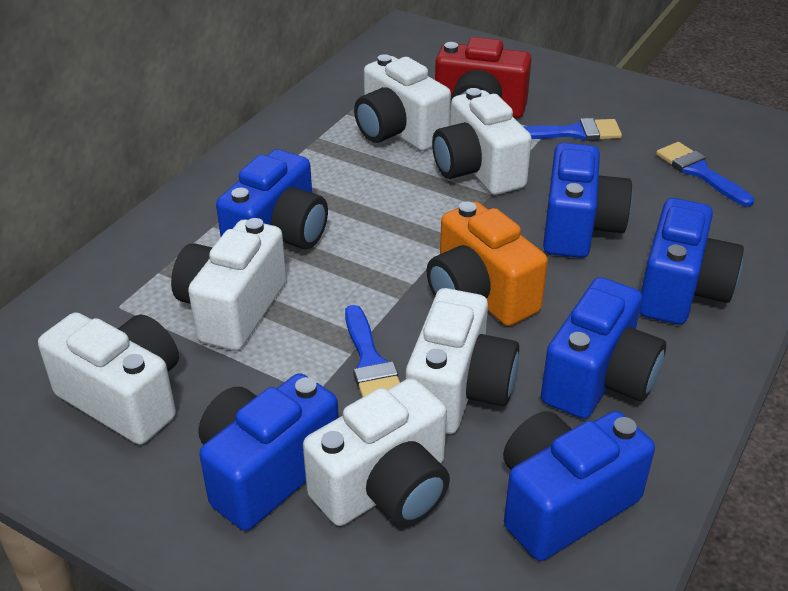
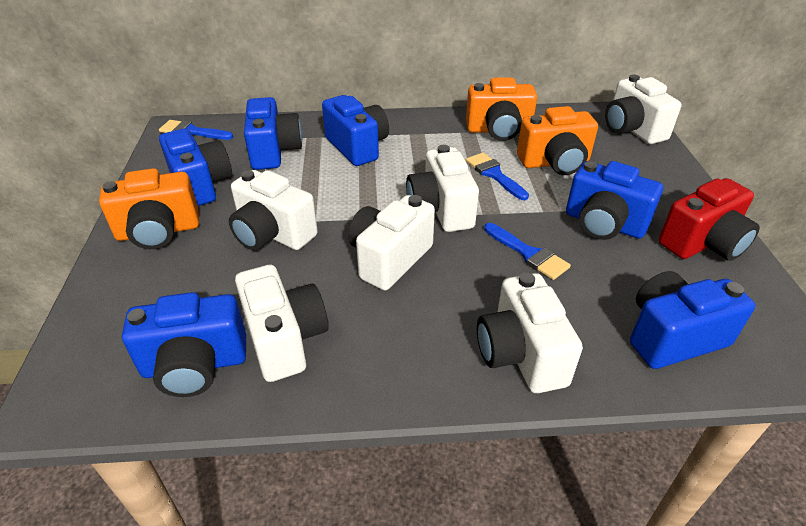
orange camera: 1 -> 3

